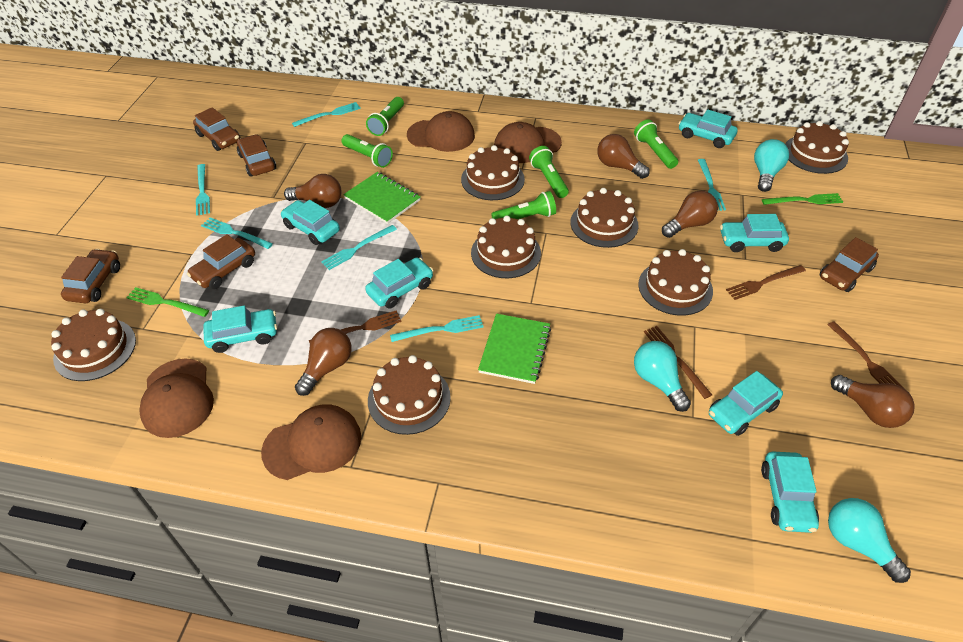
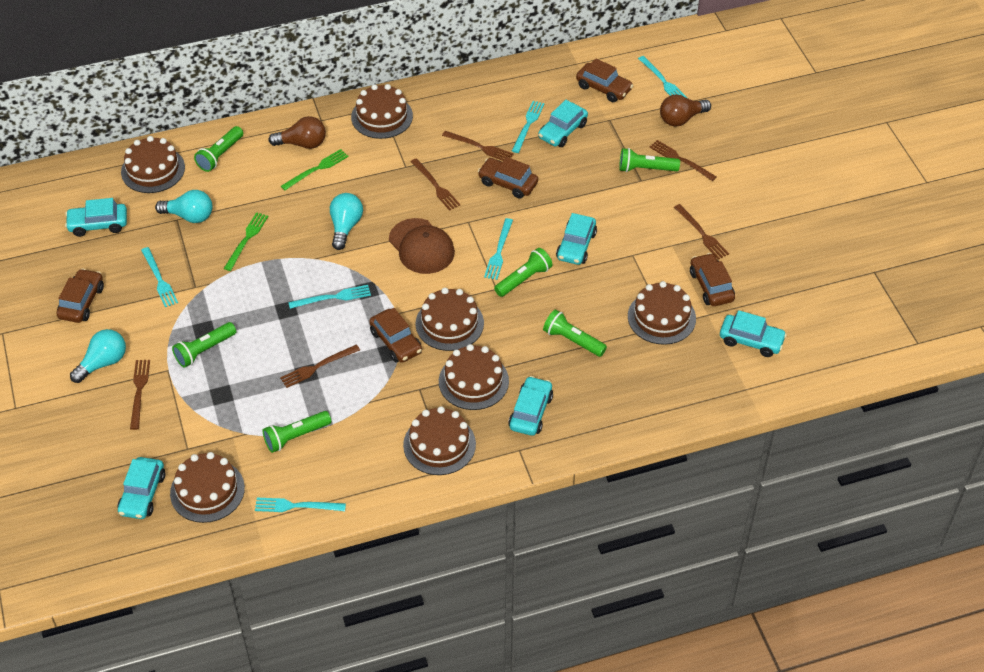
brown cap: 4 -> 1
brown fork: 4 -> 6
brown light bulb: 5 -> 2
green flashlight: 5 -> 6
green notebook: 2 -> 0
turquoise car: 7 -> 6

